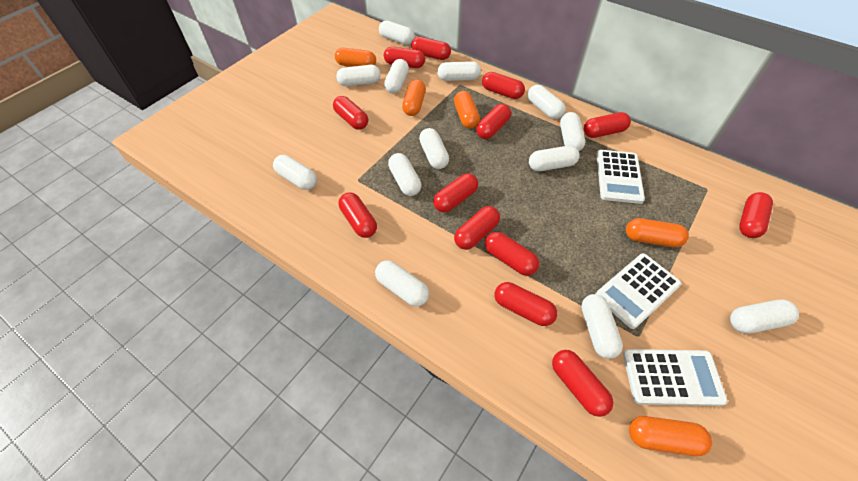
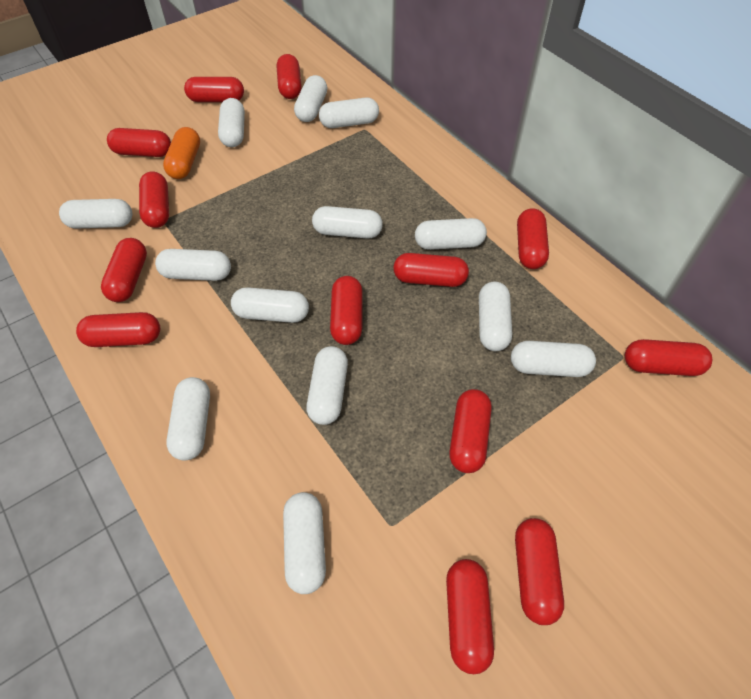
orange capsule: 5 -> 1
white calculator: 3 -> 0

